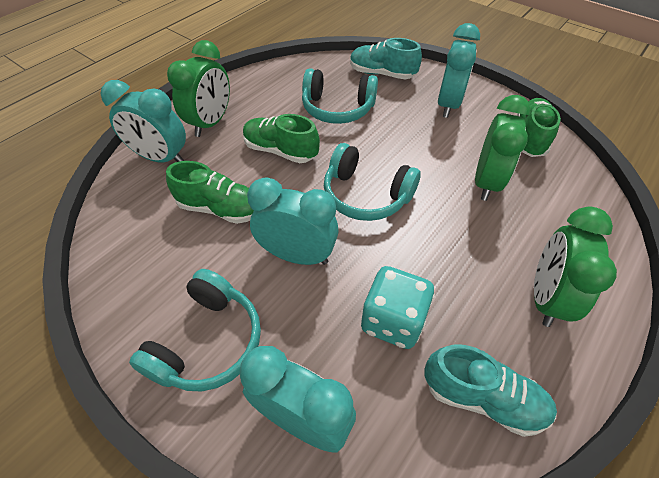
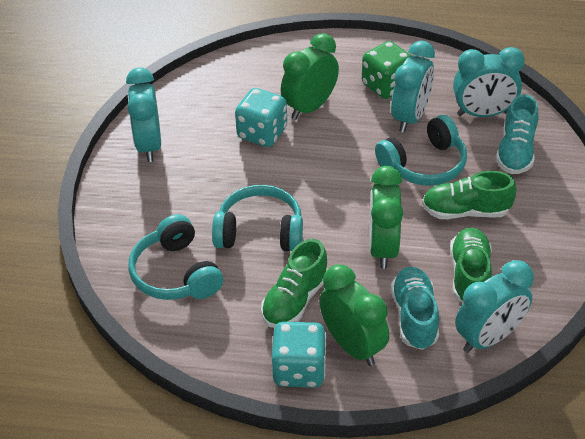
green dice: 0 -> 1
turquoise dice: 1 -> 2

